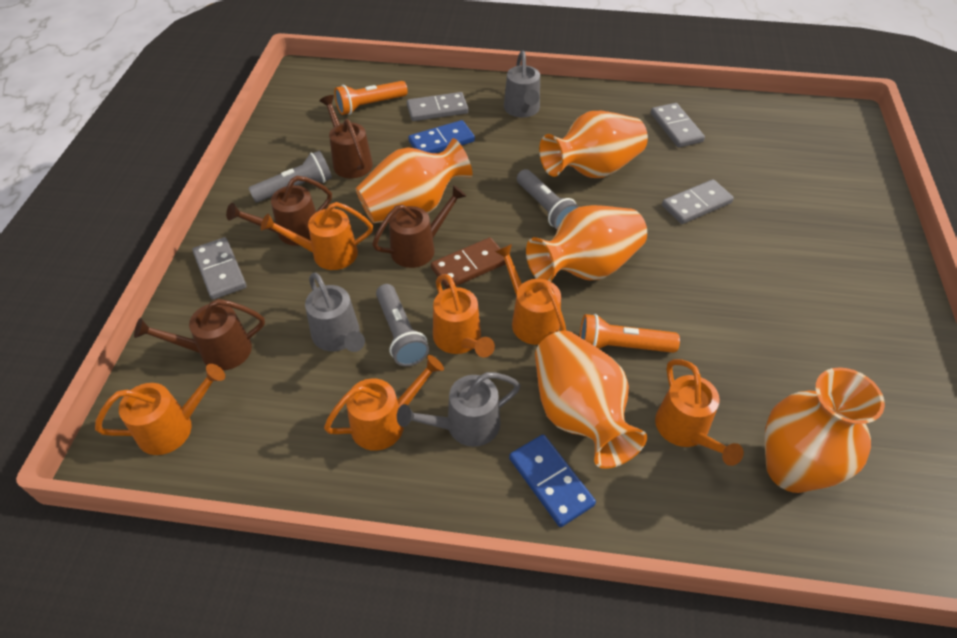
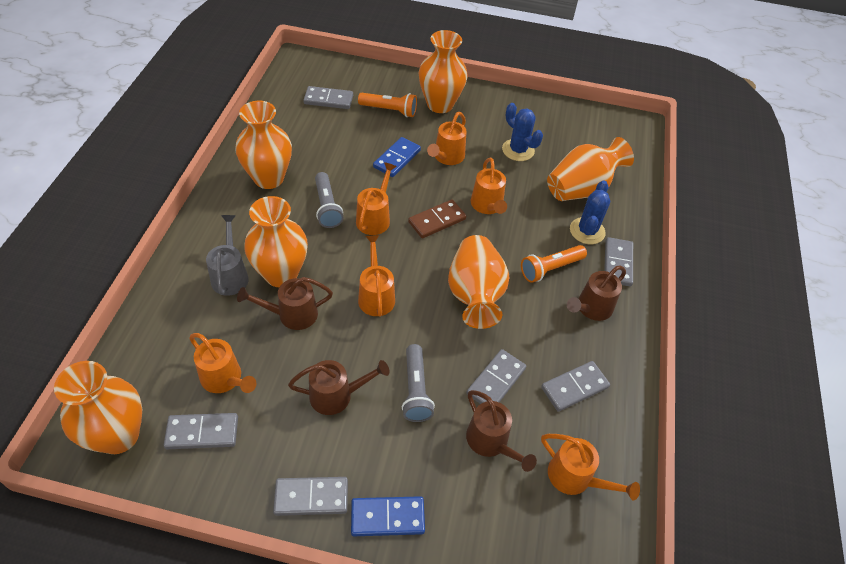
blue cactus: 0 -> 2
grey domino: 4 -> 6
grey flashlight: 3 -> 2
grey watering can: 3 -> 1
orange vase: 5 -> 6

